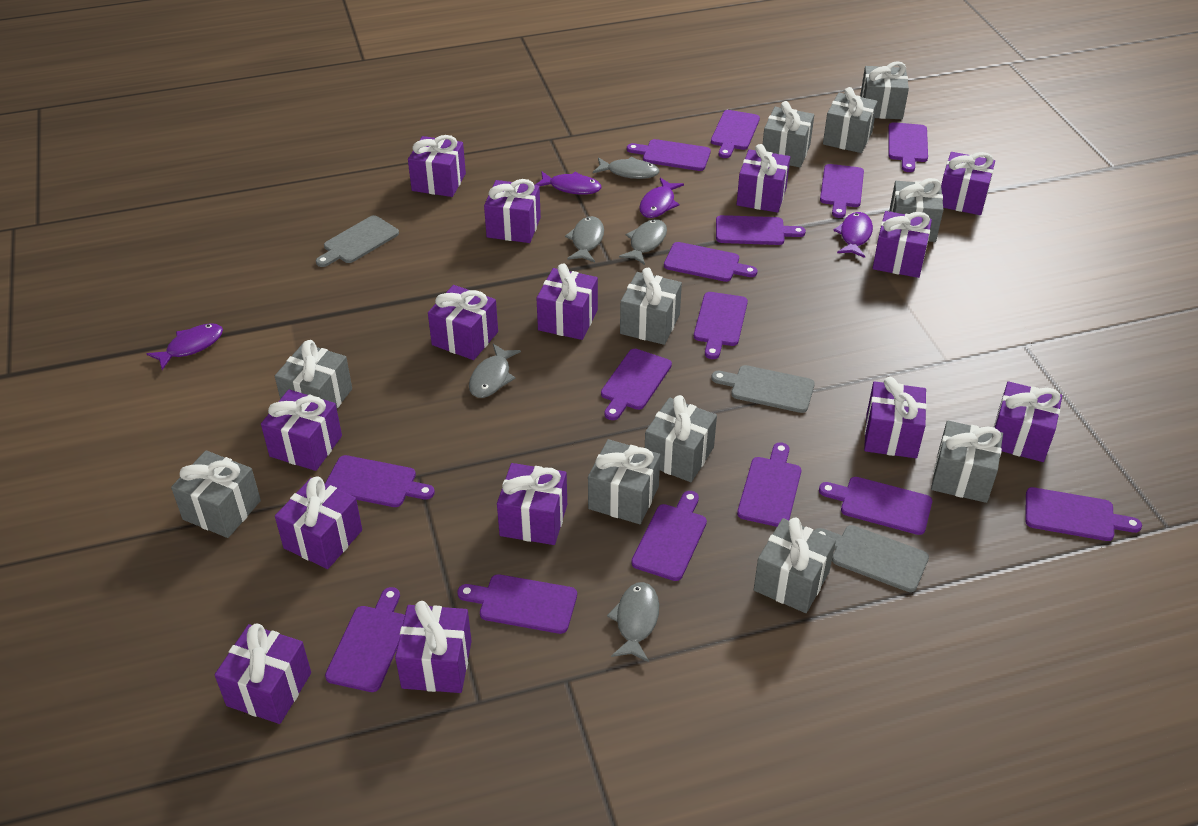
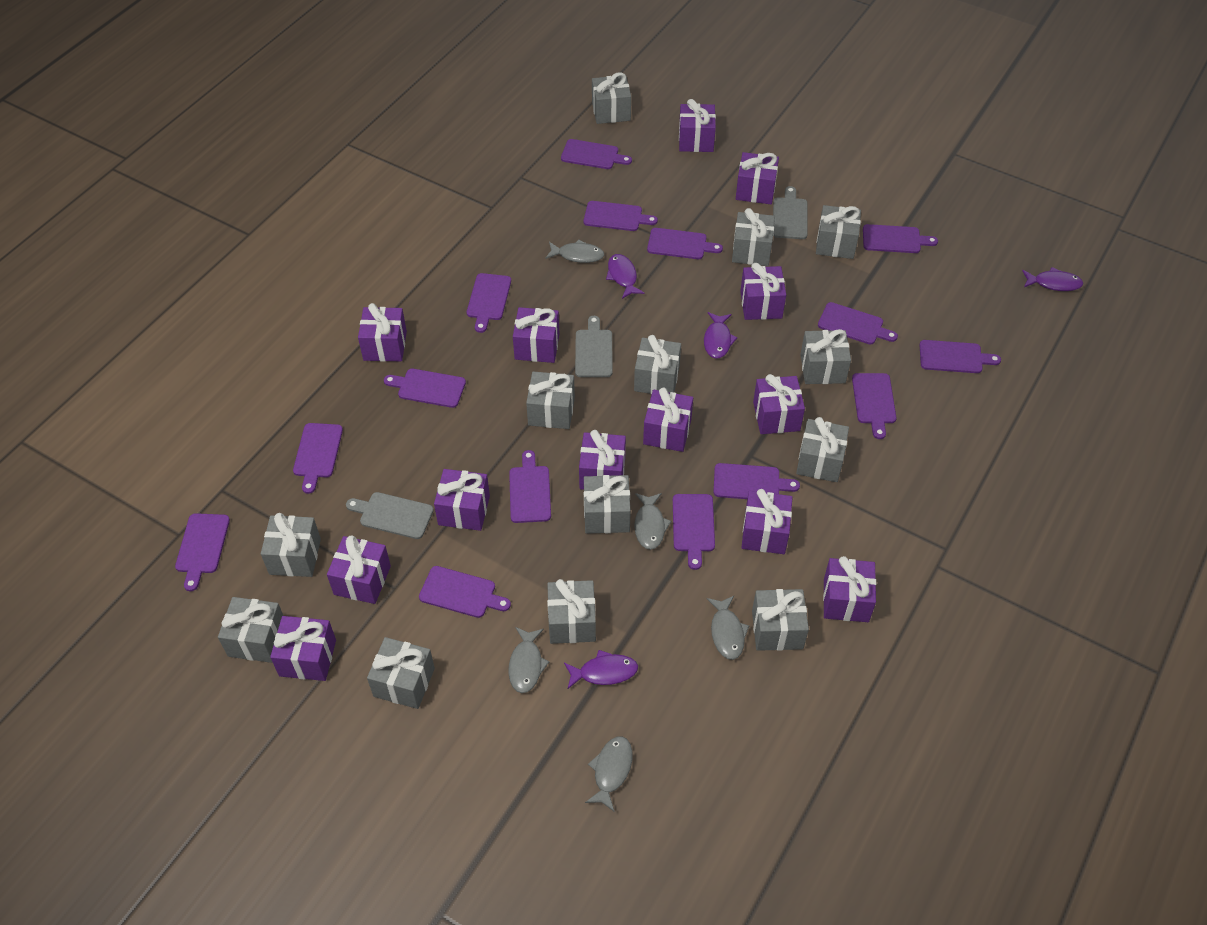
grey gift: 11 -> 13
purple gift: 14 -> 13

